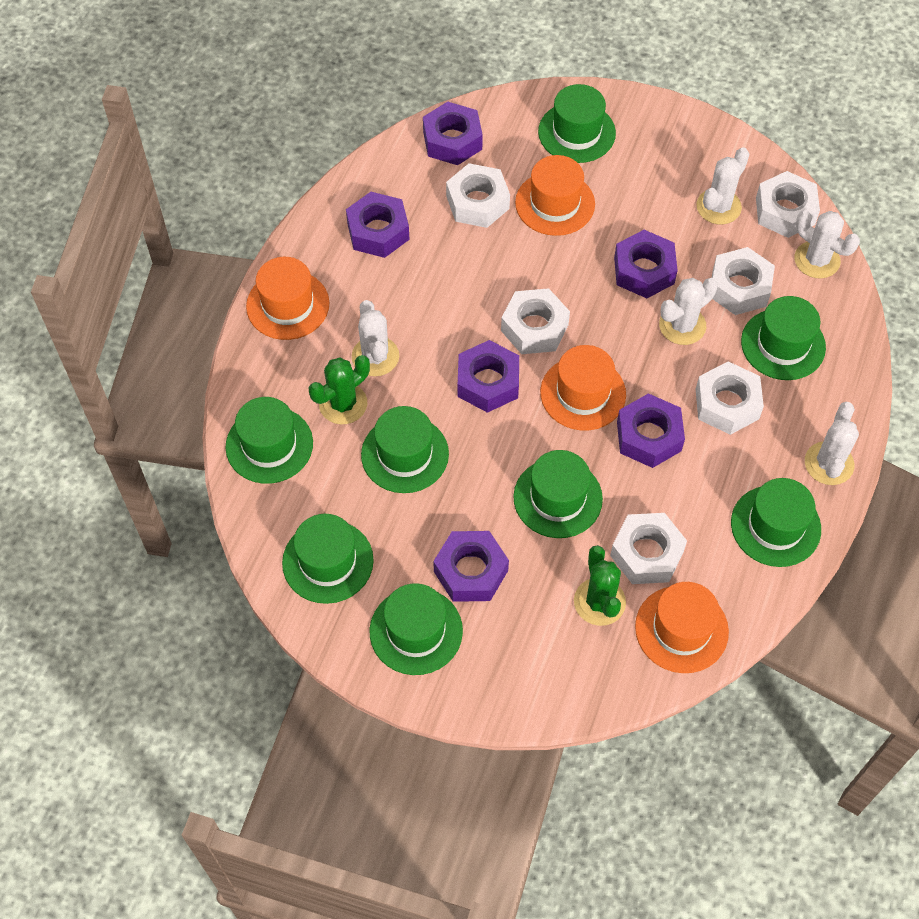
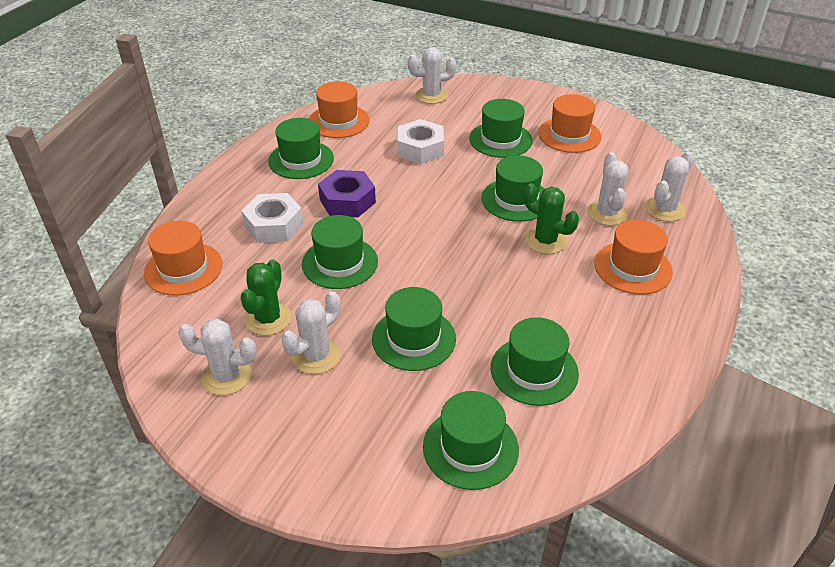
green hat: 8 -> 7
purple nut: 6 -> 1
white nut: 6 -> 2

